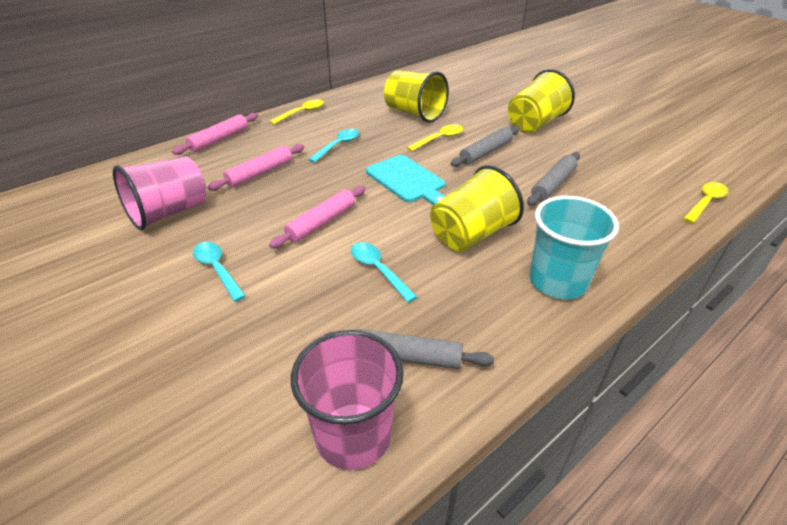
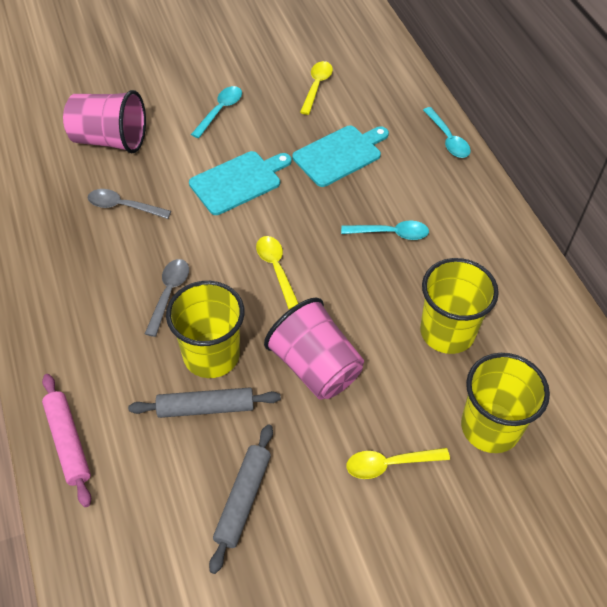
grey rolling pin: 3 -> 2
grey spoon: 0 -> 2
pink rolling pin: 3 -> 1
turquoise cup: 1 -> 0
turquoise cutting board: 1 -> 2

